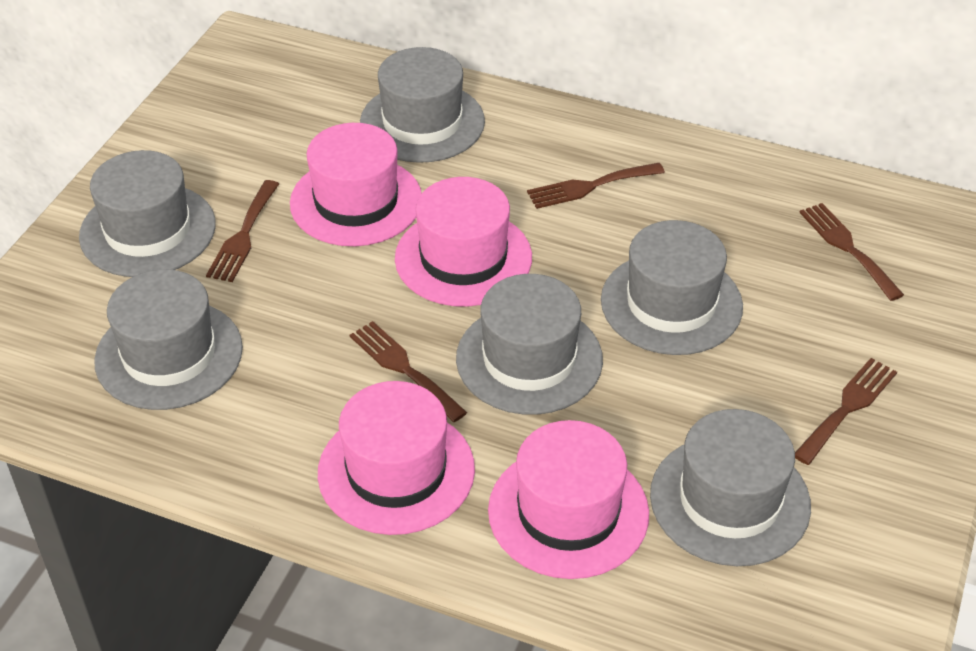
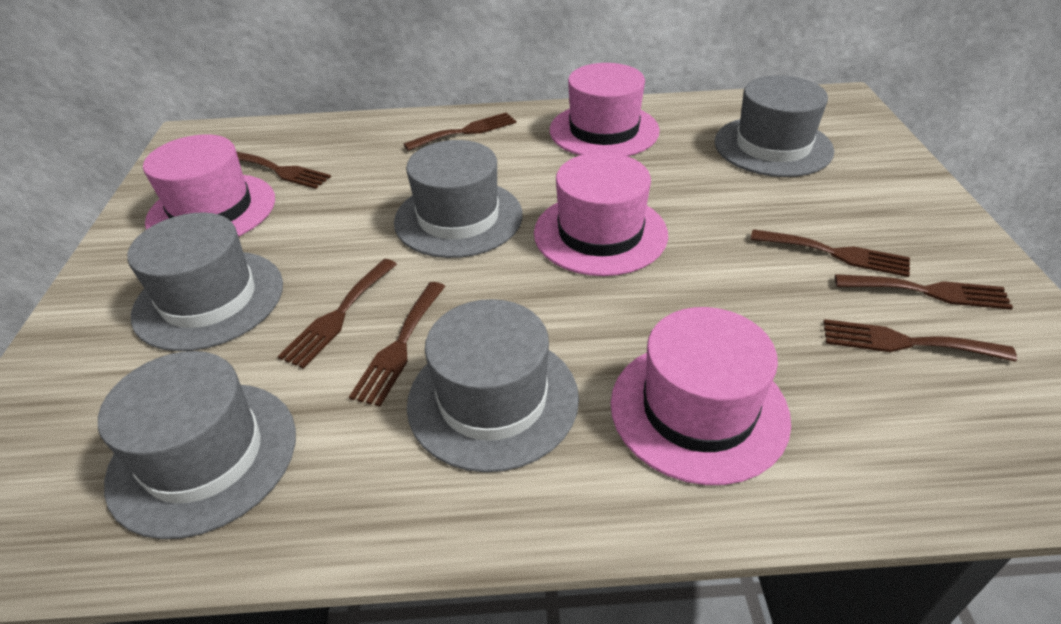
brown fork: 5 -> 7
grey hat: 6 -> 5

